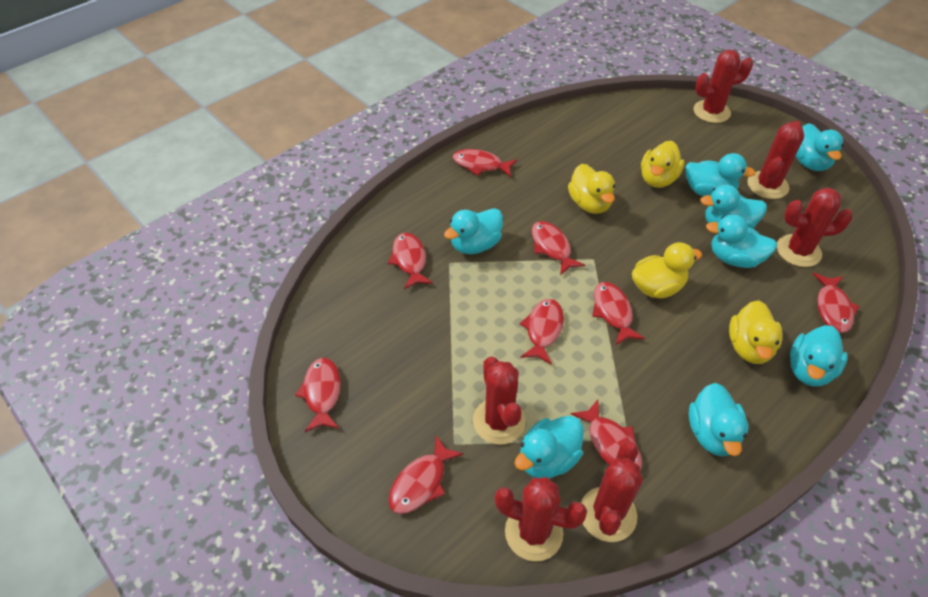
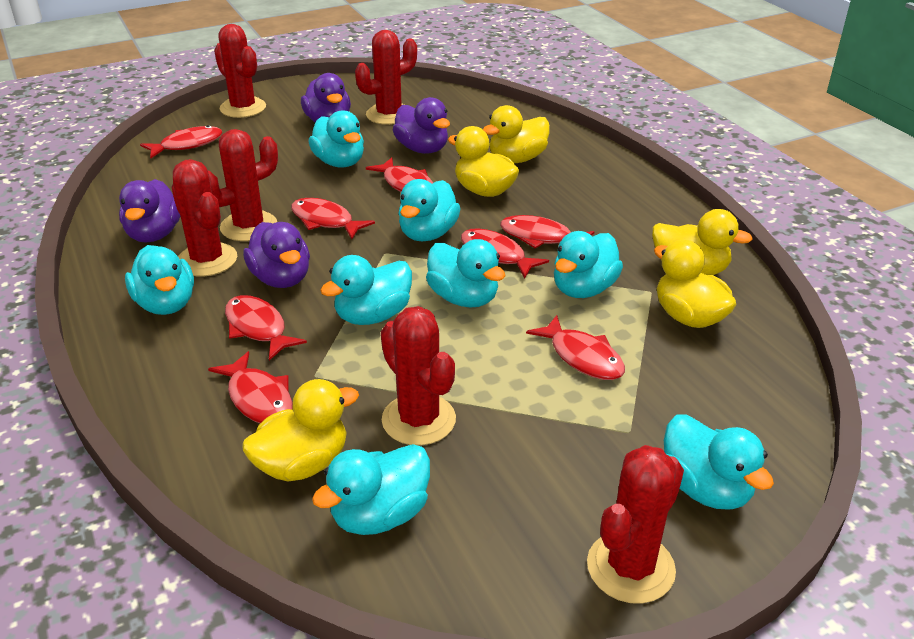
purple duck: 0 -> 4
red fish: 9 -> 8
yellow duck: 4 -> 5

